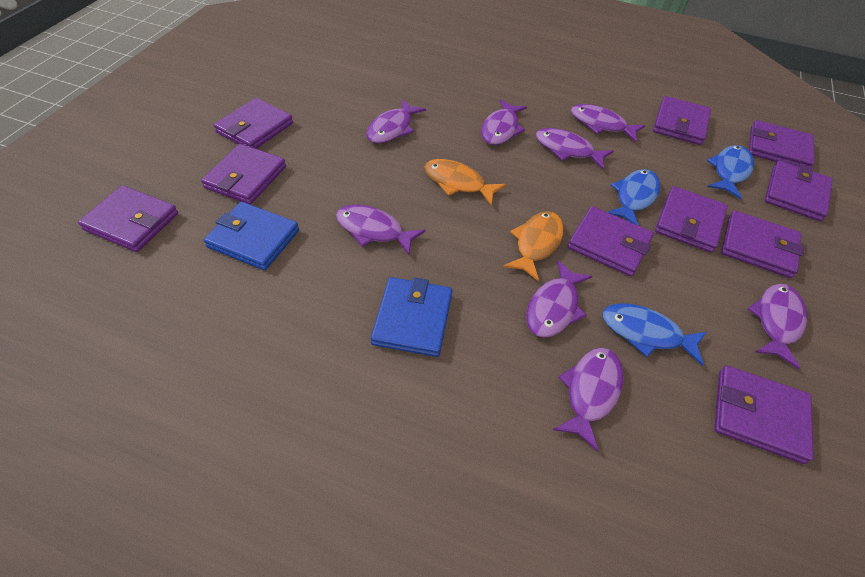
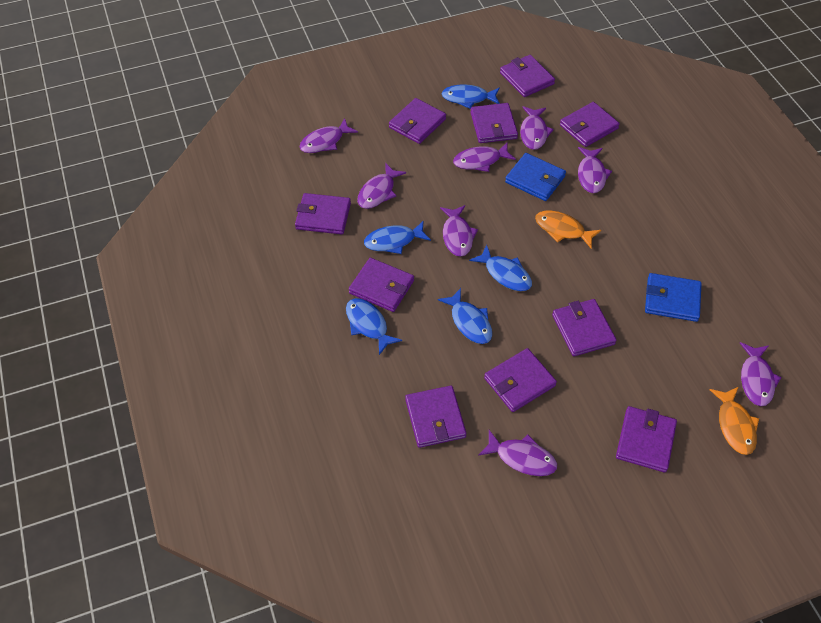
blue fish: 3 -> 5

